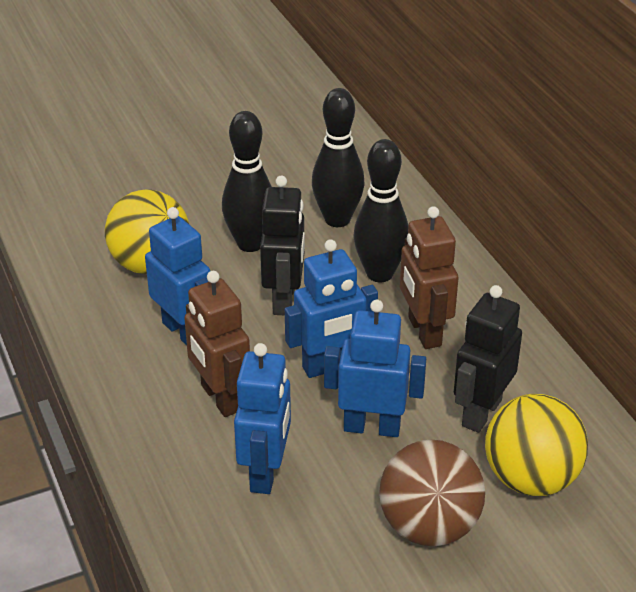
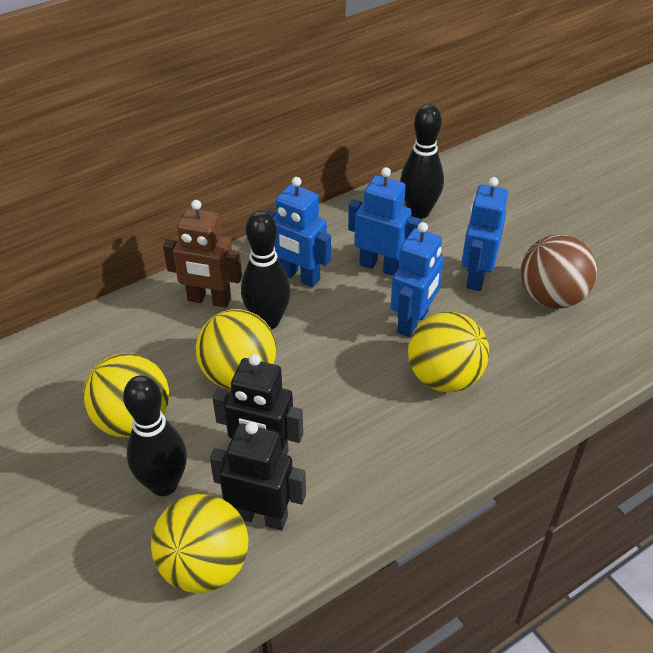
brown robot: 2 -> 1
yellow ball: 2 -> 4

